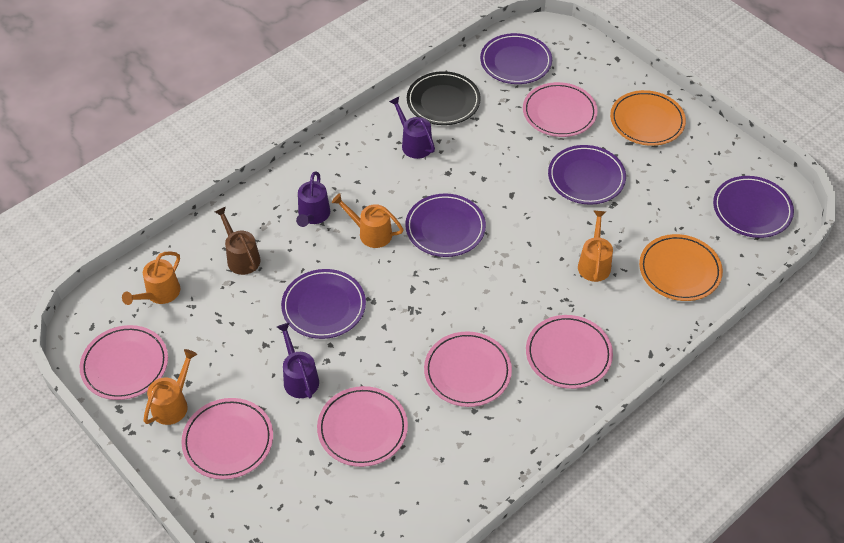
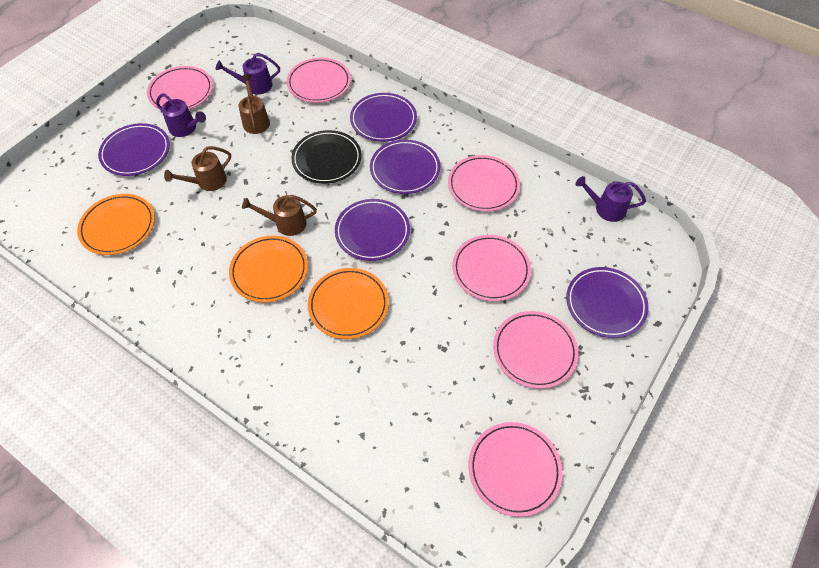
brown watering can: 1 -> 3
orange plate: 2 -> 3
orange watering can: 4 -> 0

